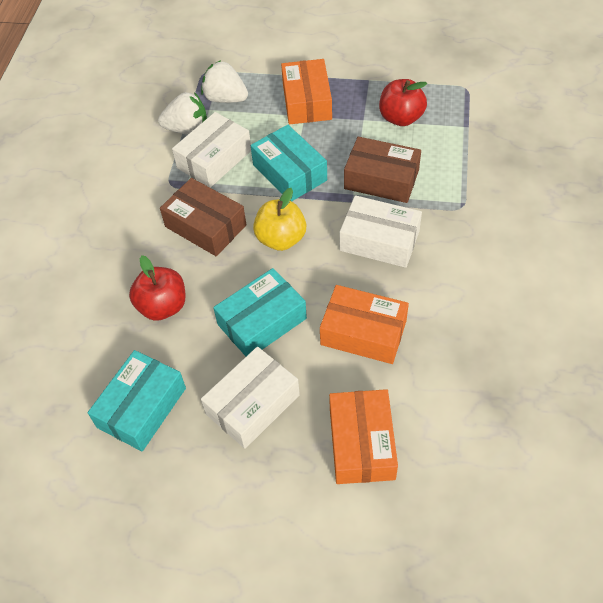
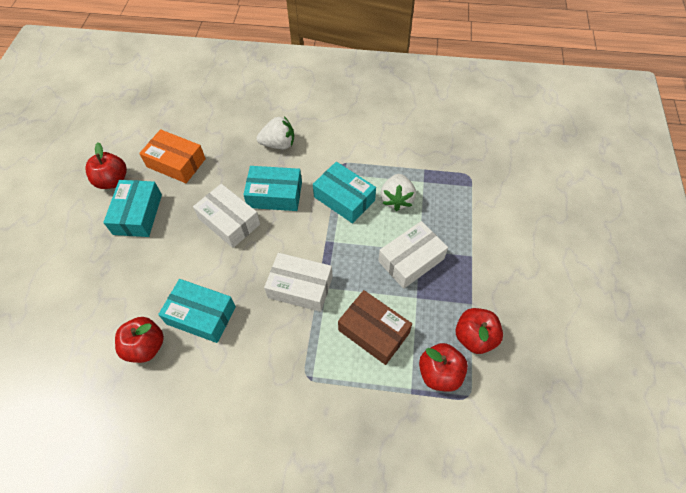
brown box: 2 -> 1
orange box: 3 -> 1
red apple: 2 -> 4
turquoise box: 3 -> 4
yellow apple: 1 -> 0

